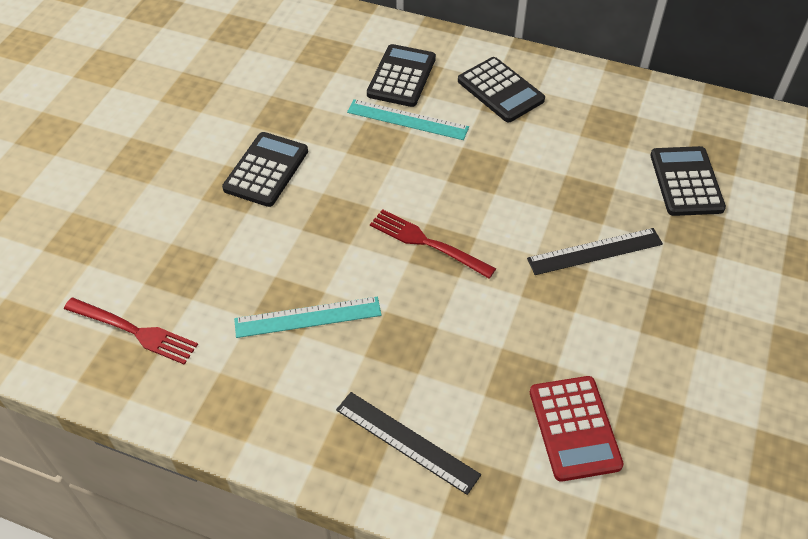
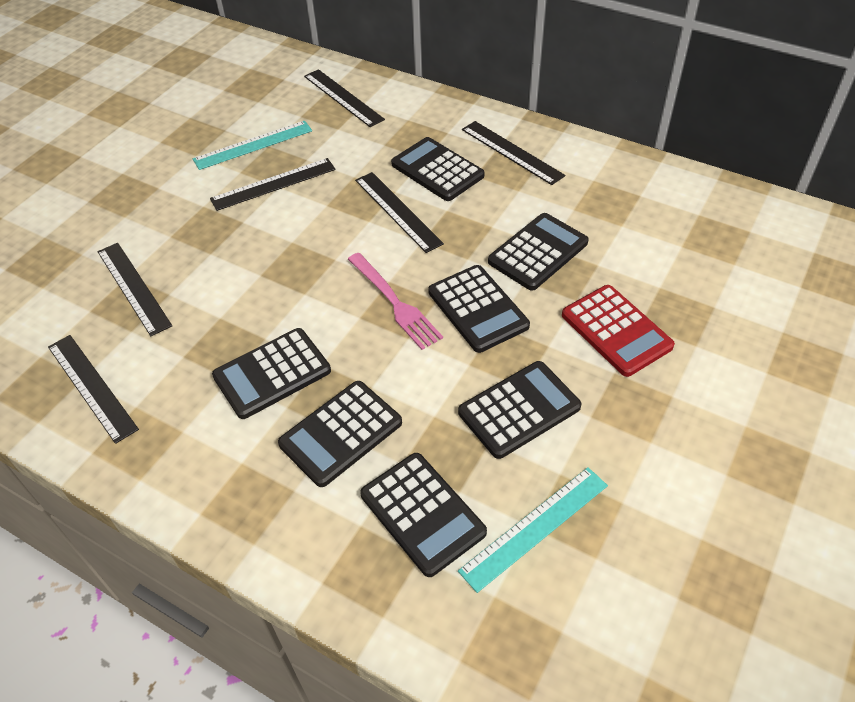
black calculator: 4 -> 7
black ruler: 2 -> 6
pink fork: 0 -> 1
red fork: 2 -> 0

